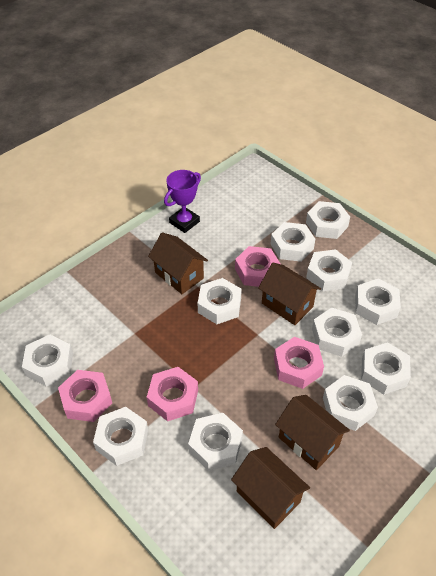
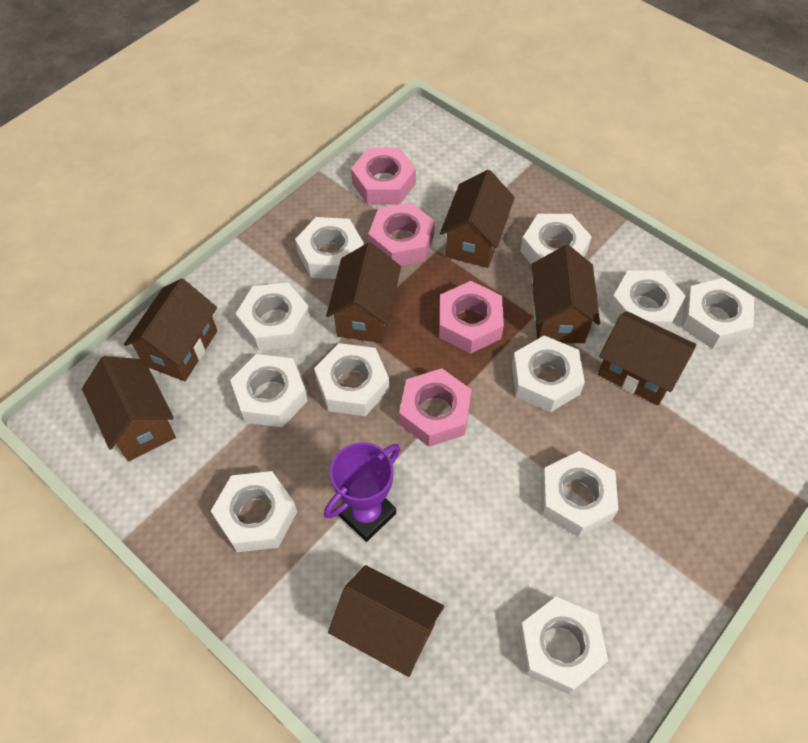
brown house: 4 -> 7

